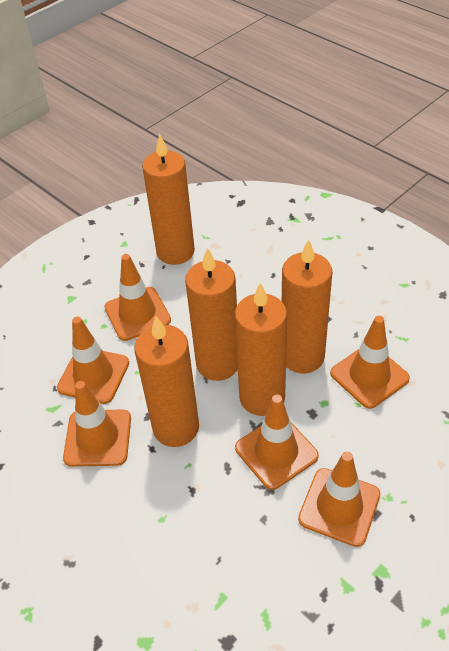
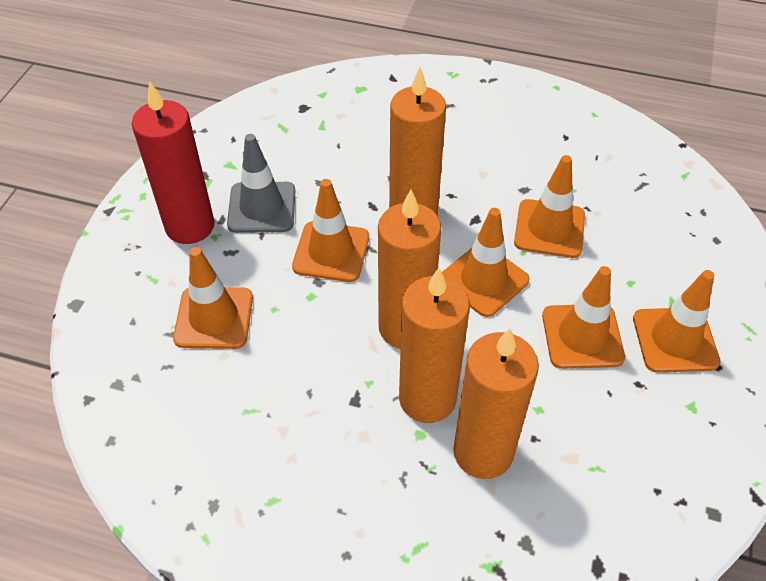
grey traffic cone: 0 -> 1
orange candle: 5 -> 4
red candle: 0 -> 1

